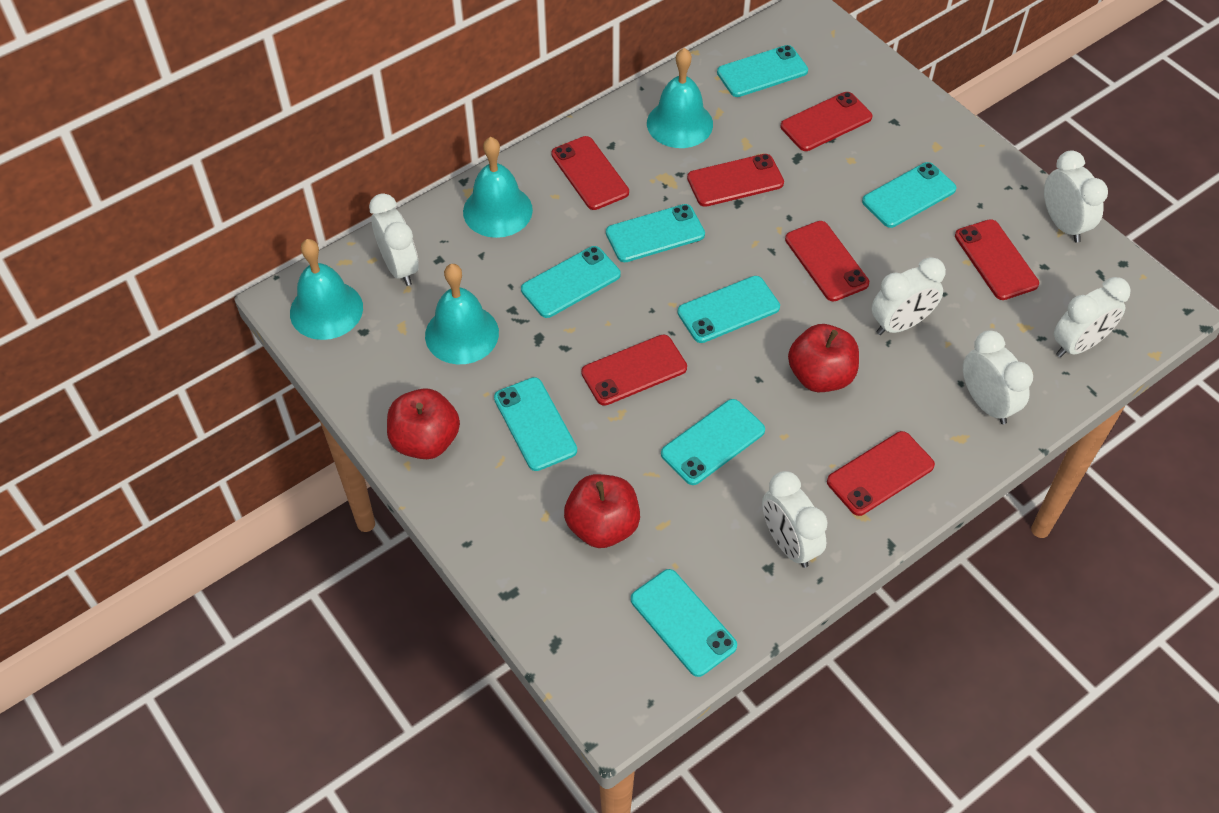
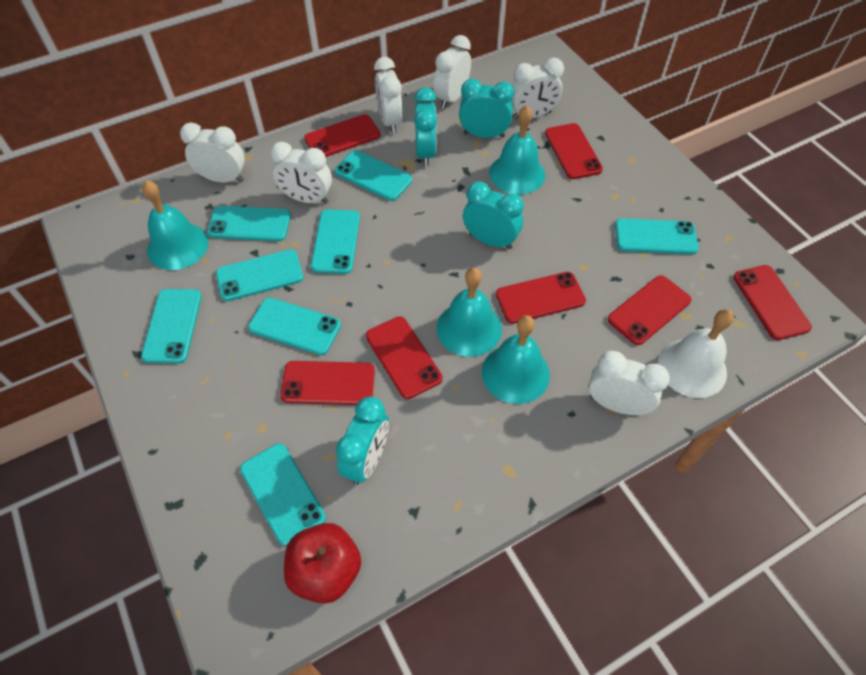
red apple: 3 -> 1
turquoise clock: 0 -> 4
white bell: 0 -> 1

